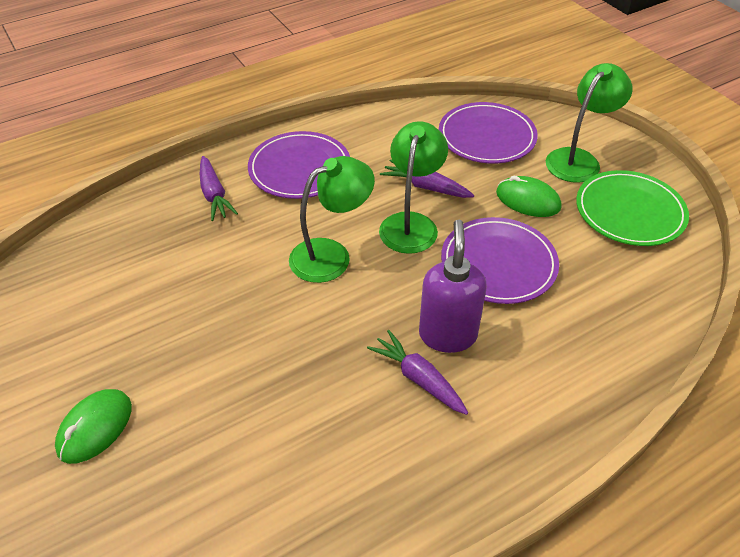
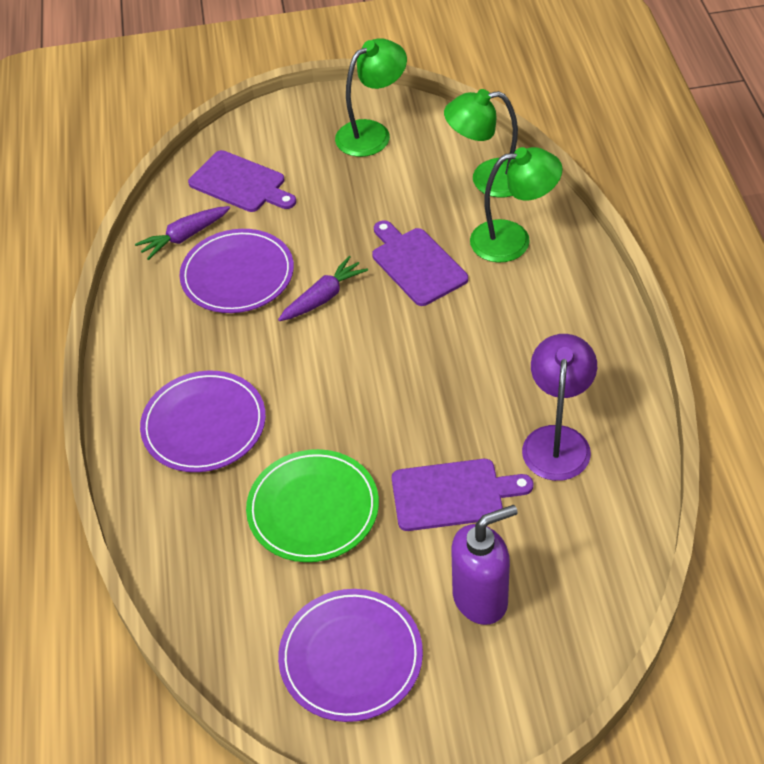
green mouse: 2 -> 0
purple carrot: 3 -> 2
purple cutting board: 0 -> 3
purple lamp: 0 -> 1

